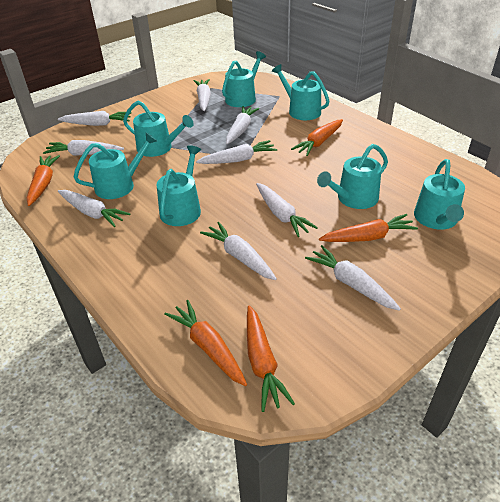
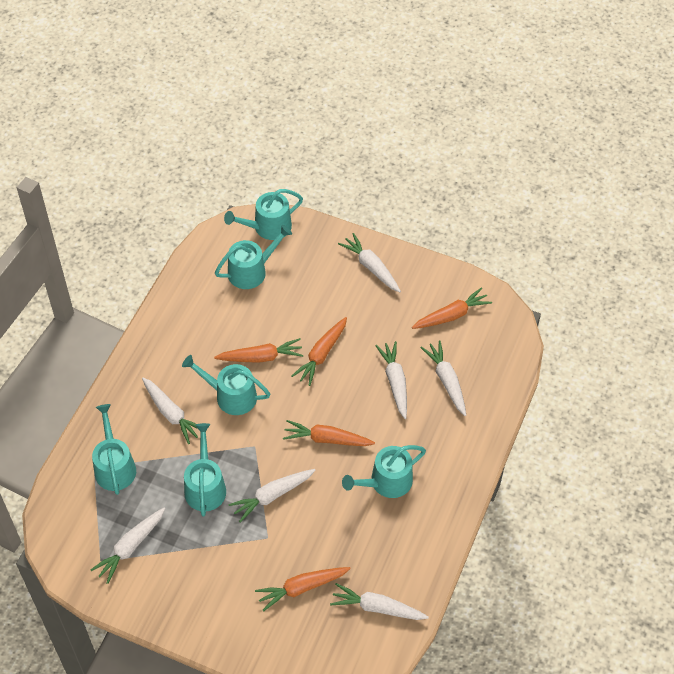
turquoise watering can: 7 -> 6
white carrot: 9 -> 7

